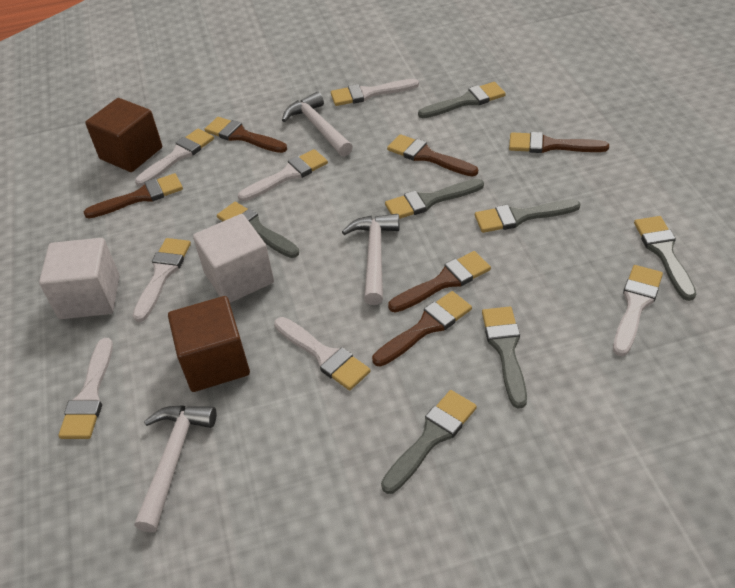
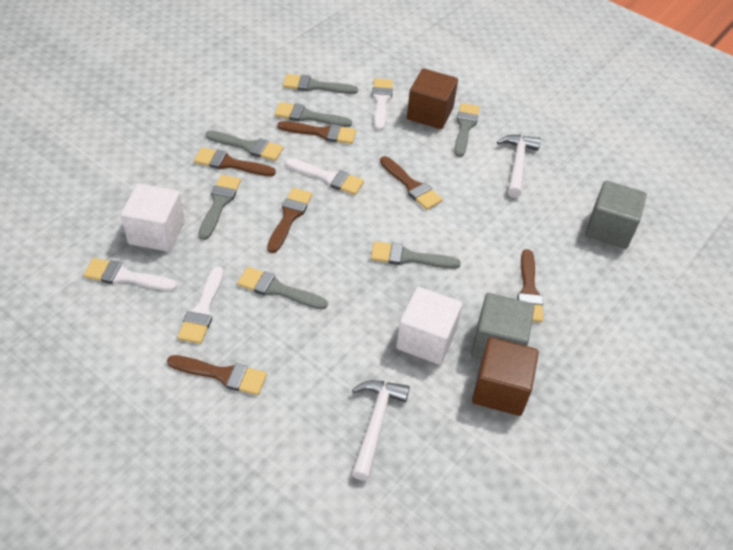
grey cube: 0 -> 2
white brush: 7 -> 4
white hammer: 3 -> 2

